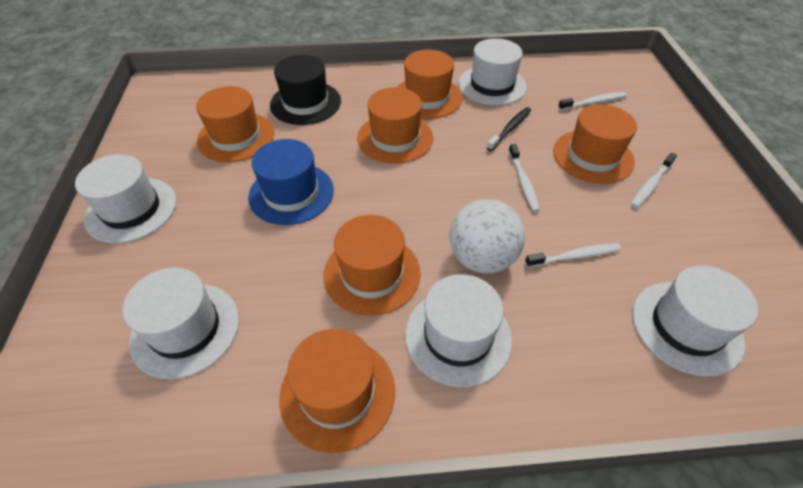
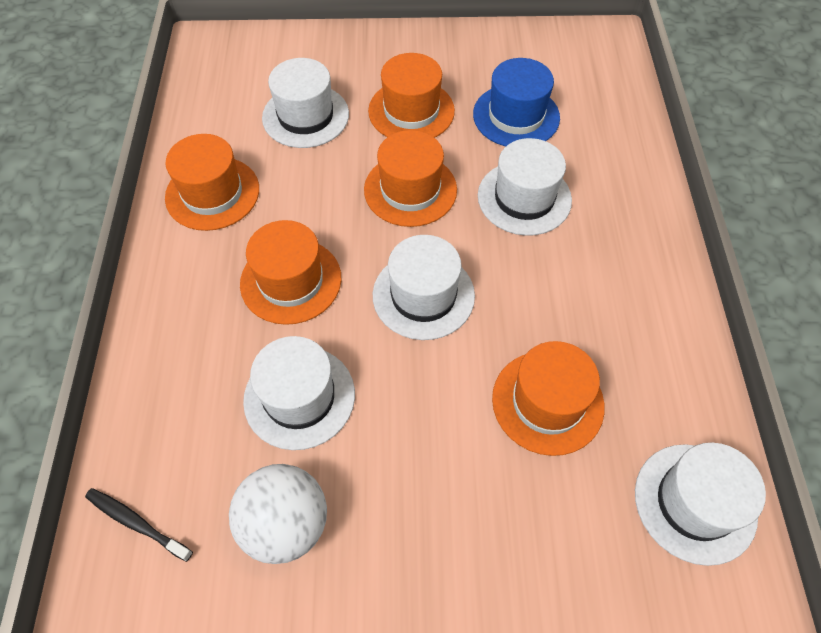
black hat: 1 -> 0
orange hat: 6 -> 5
white toothbrush: 4 -> 0

